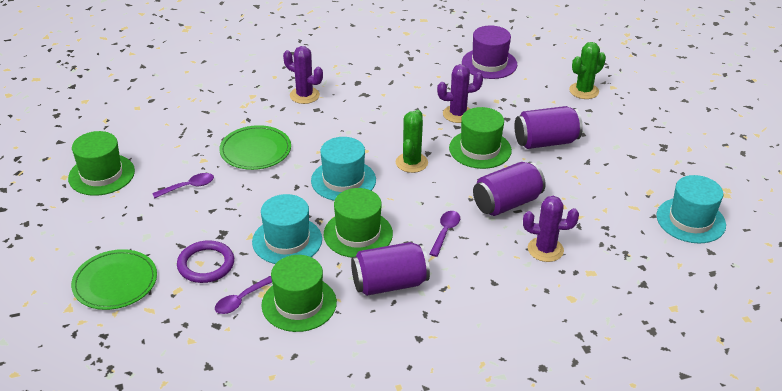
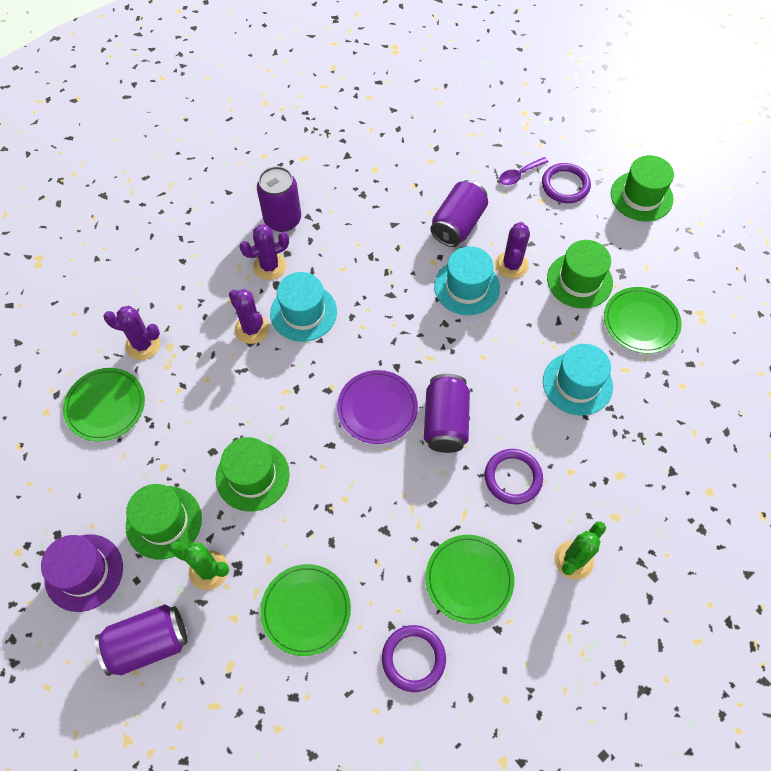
green plate: 2 -> 4
purple cactus: 3 -> 4
purple can: 3 -> 4
purple plate: 0 -> 1
purple ring: 1 -> 3
purple spoon: 3 -> 1

